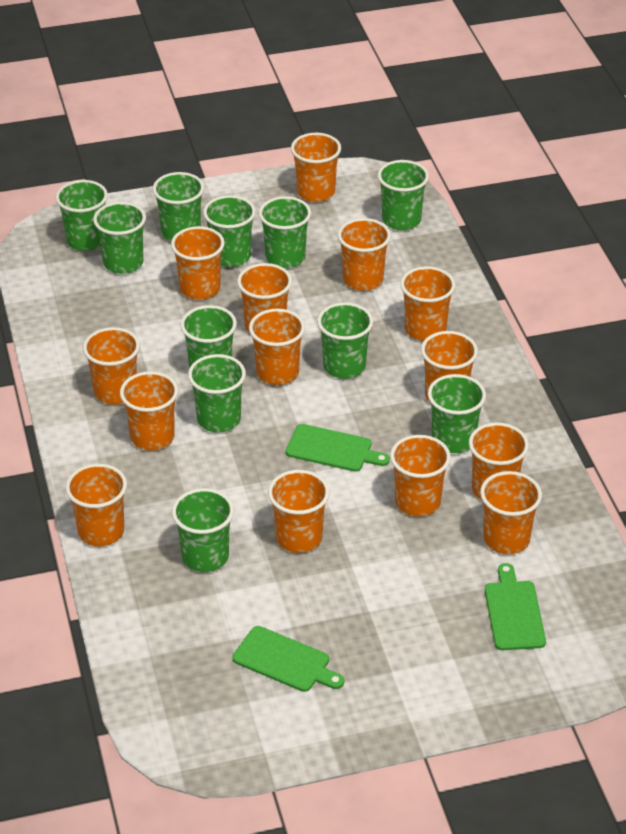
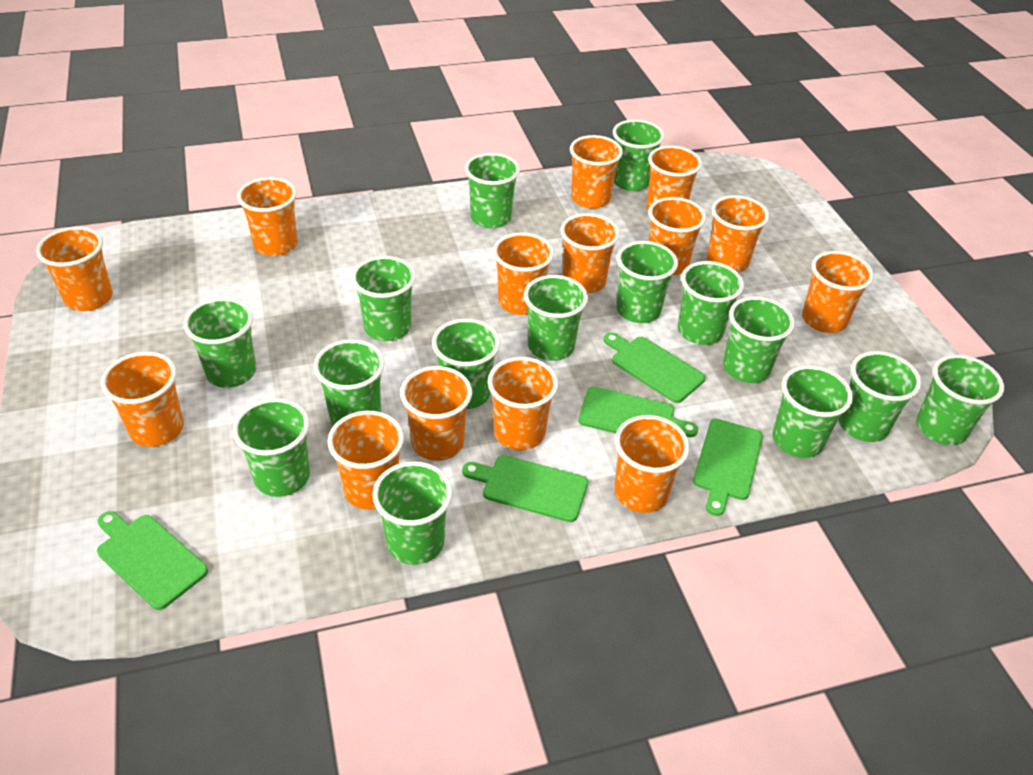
green cup: 11 -> 15
green cutting board: 3 -> 5

